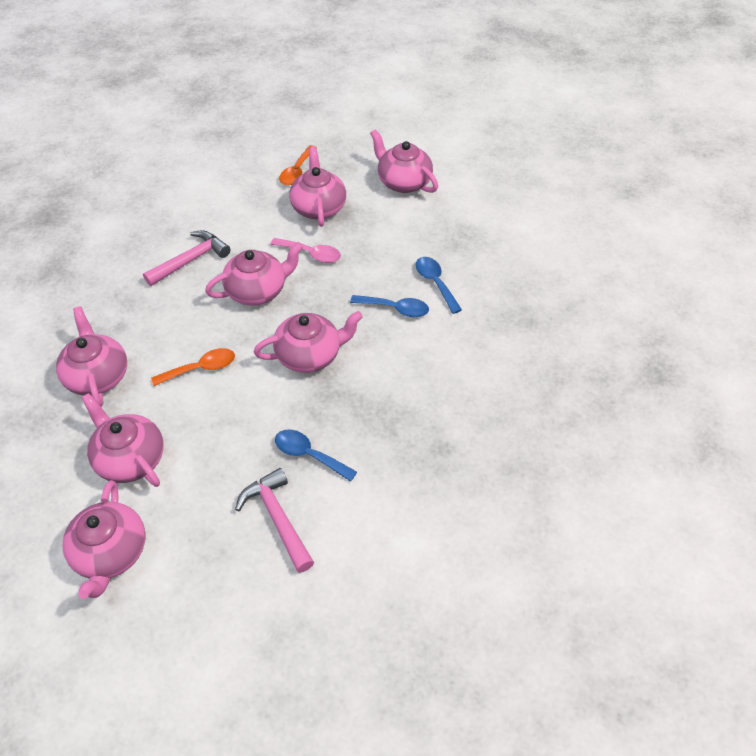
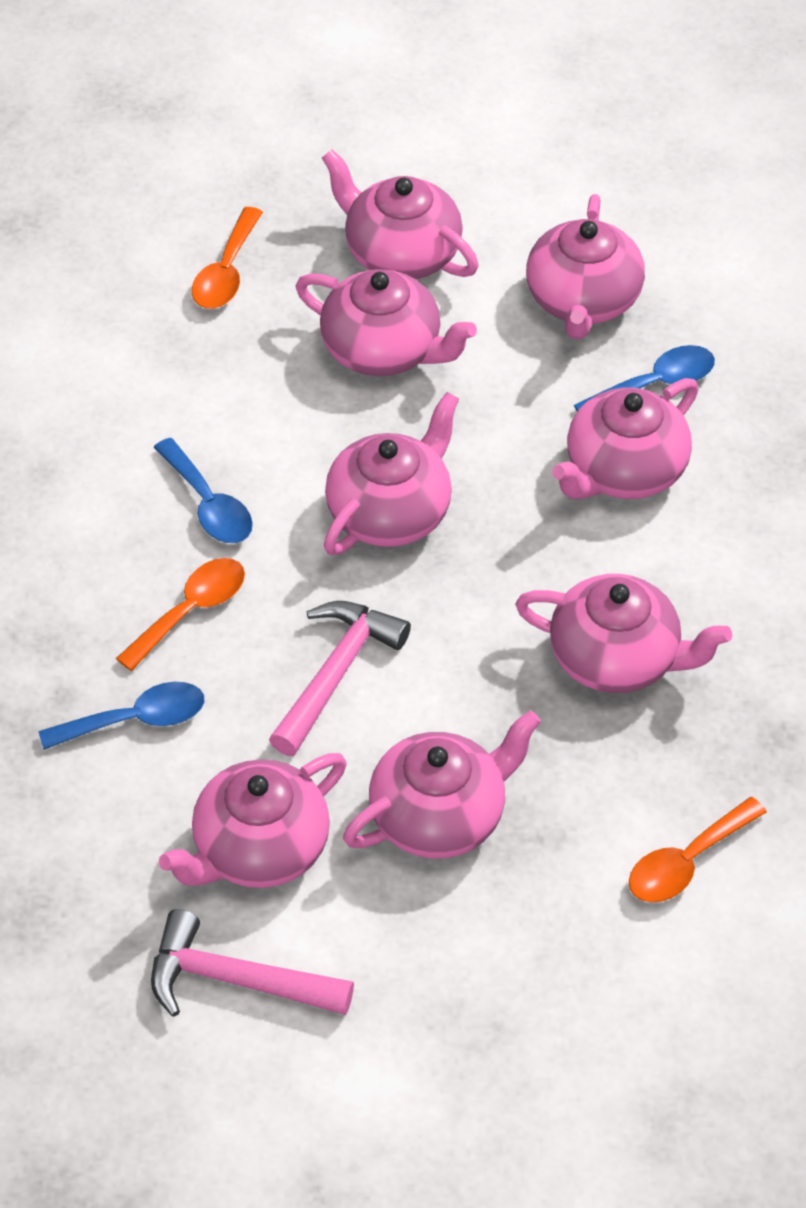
orange spoon: 2 -> 3
pink spoon: 1 -> 0
pink teapot: 7 -> 8

